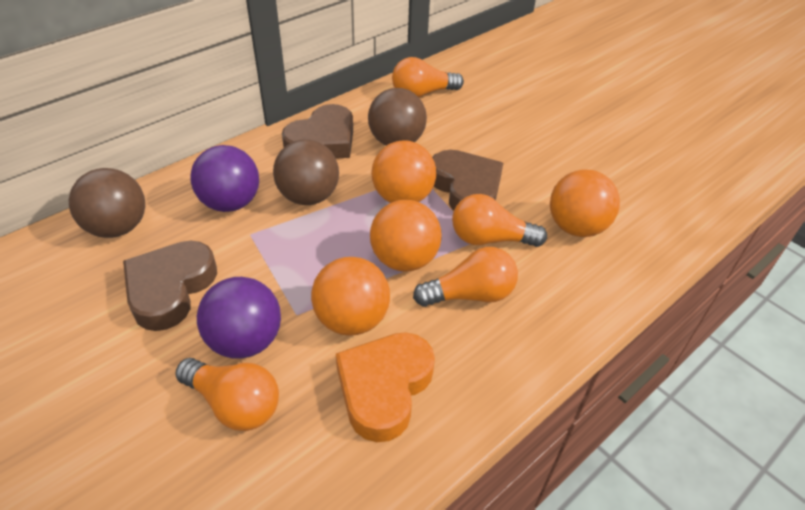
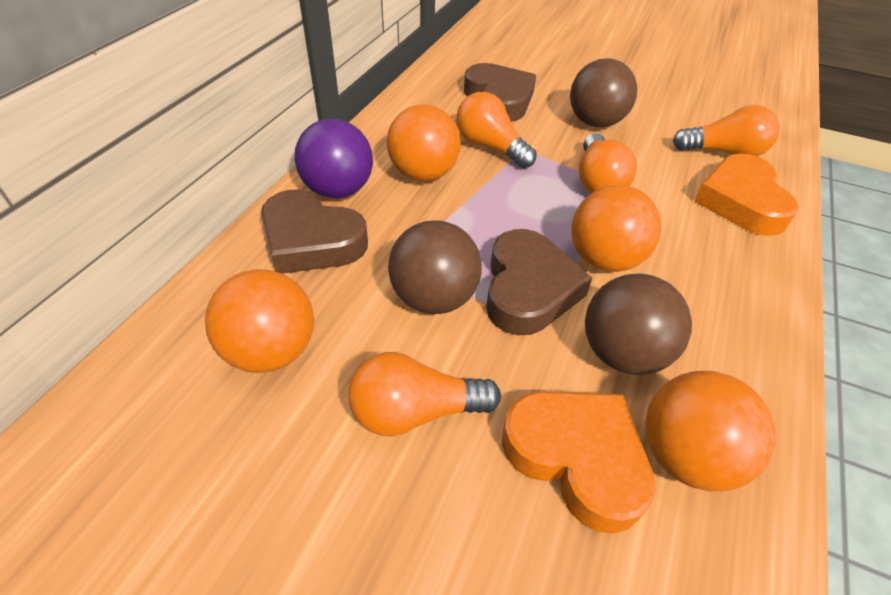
orange heart: 1 -> 2
purple ball: 2 -> 1

